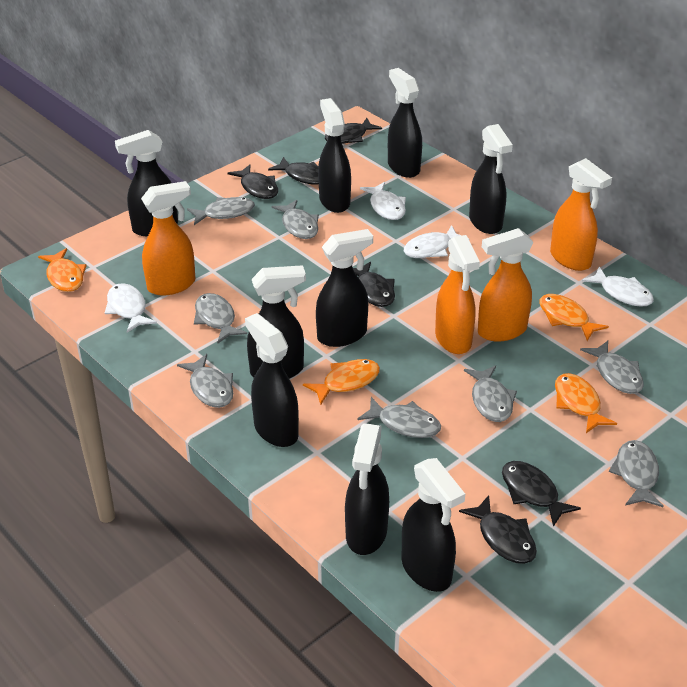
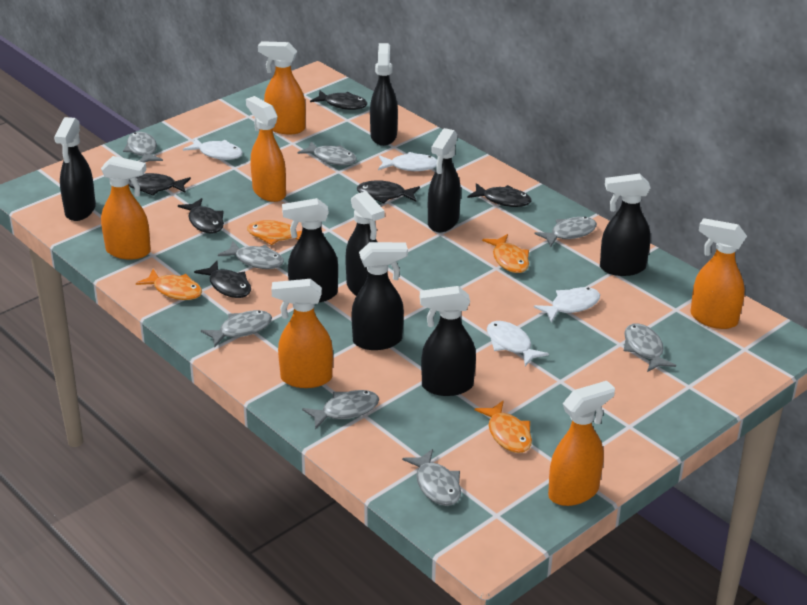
black spray bottle: 9 -> 8
orange spray bottle: 4 -> 6

